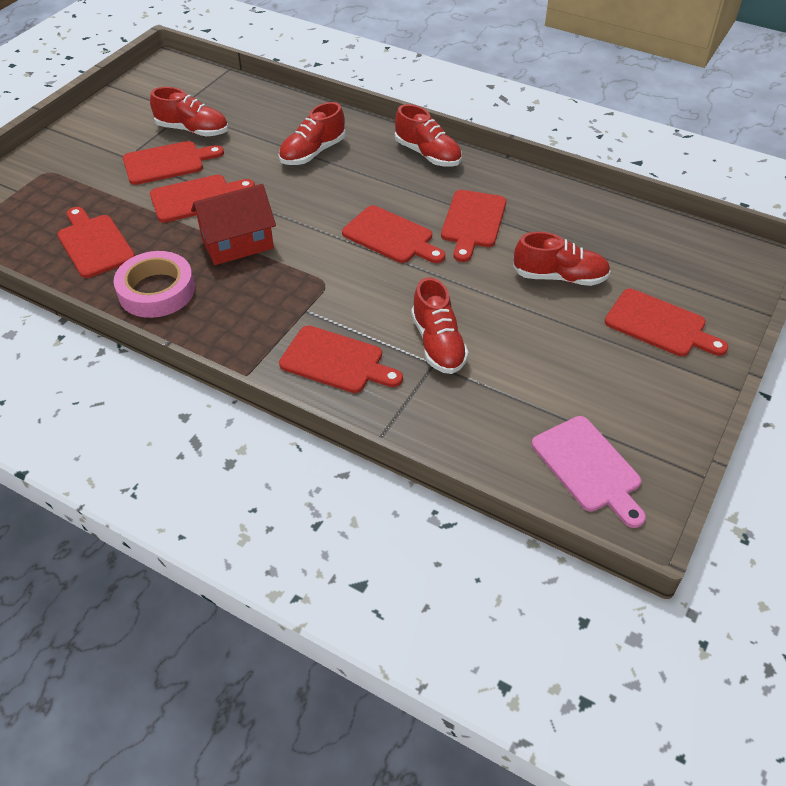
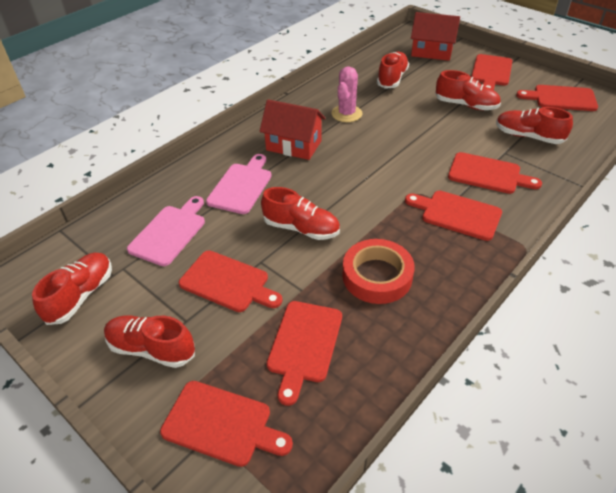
pink cactus: 0 -> 1
pink cutting board: 1 -> 2
pink tape: 1 -> 0
red house: 1 -> 2
red shoe: 5 -> 6
red tape: 0 -> 1

